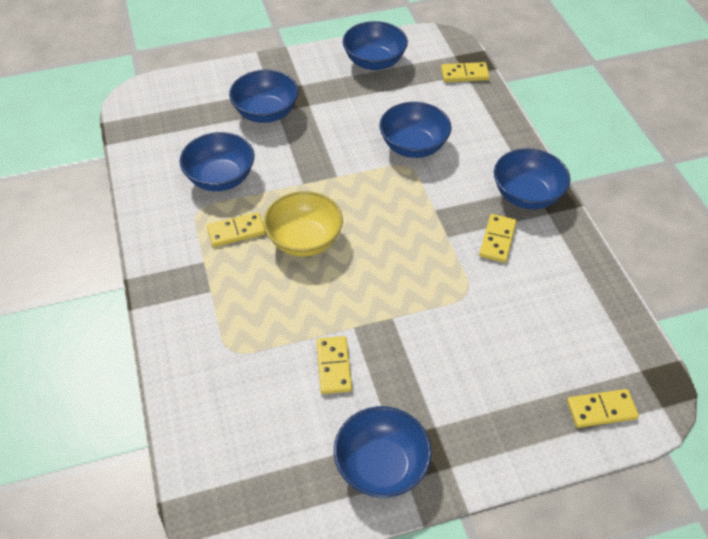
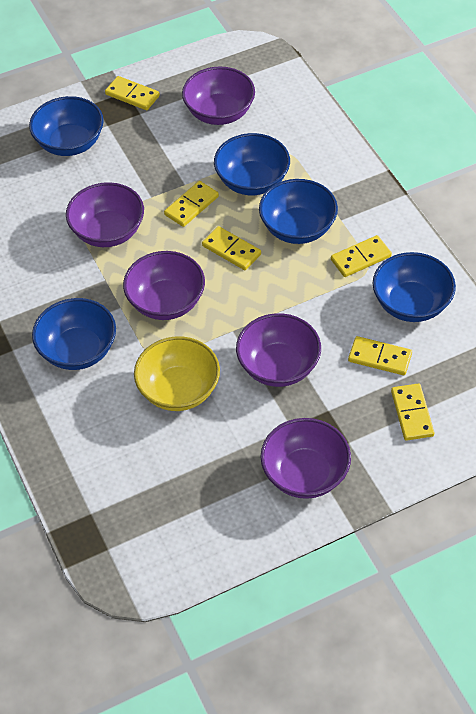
blue bowl: 6 -> 5
purple bowl: 0 -> 5
yellow domino: 5 -> 6

